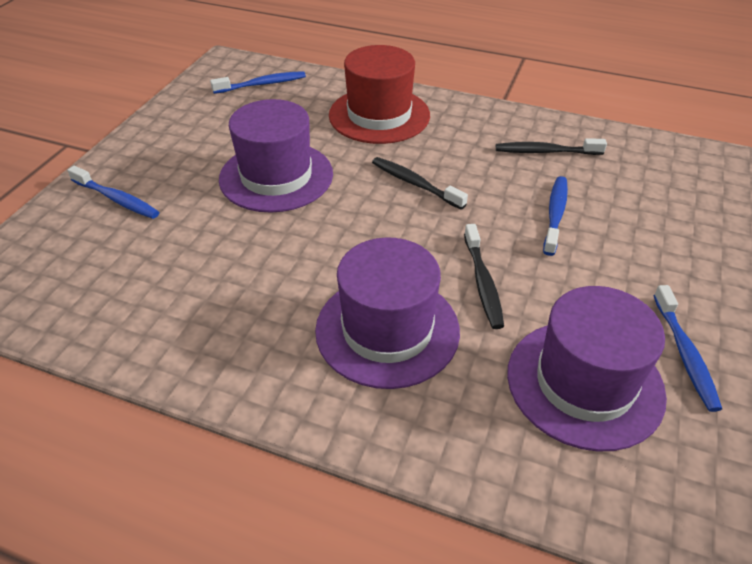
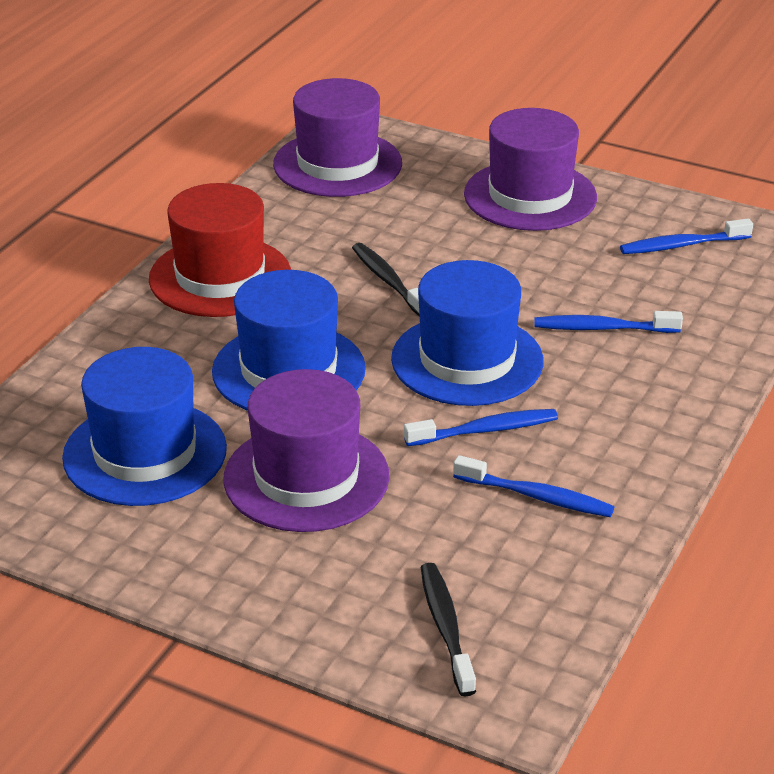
black toothbrush: 3 -> 2
blue hat: 0 -> 3

